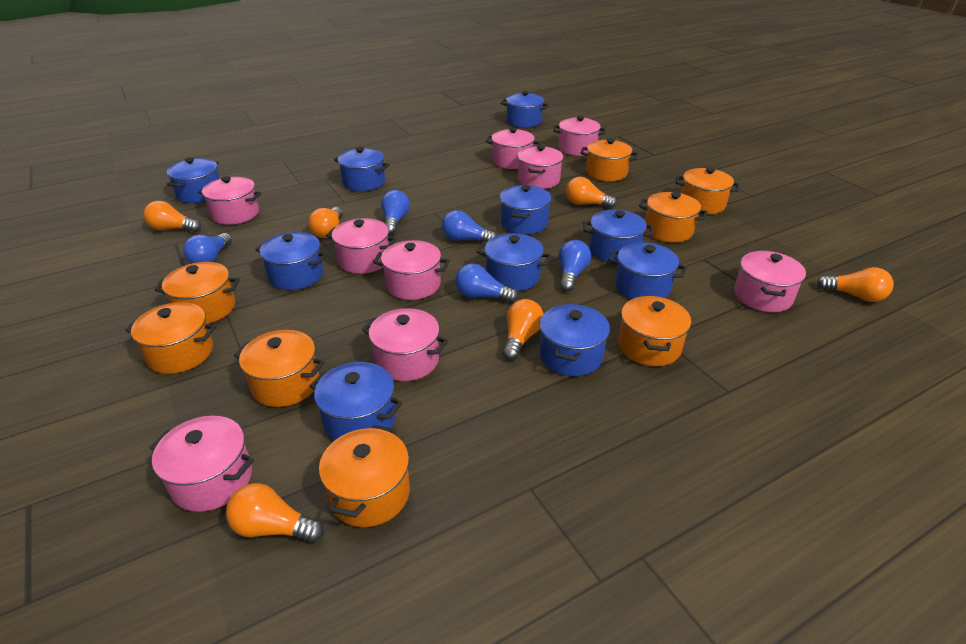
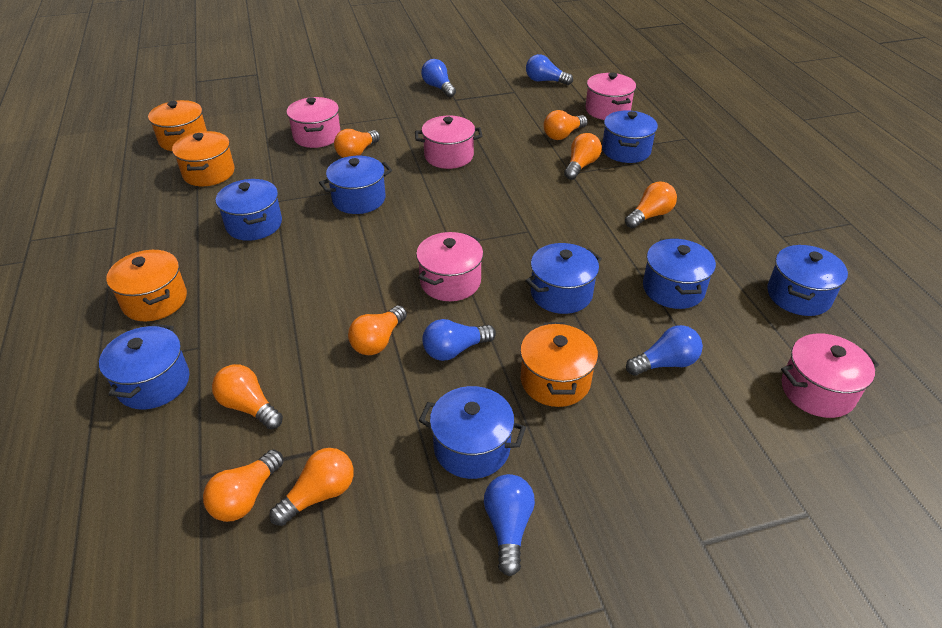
blue pot: 10 -> 8
orange light bulb: 6 -> 8
orange pot: 8 -> 4
pink pot: 9 -> 5

